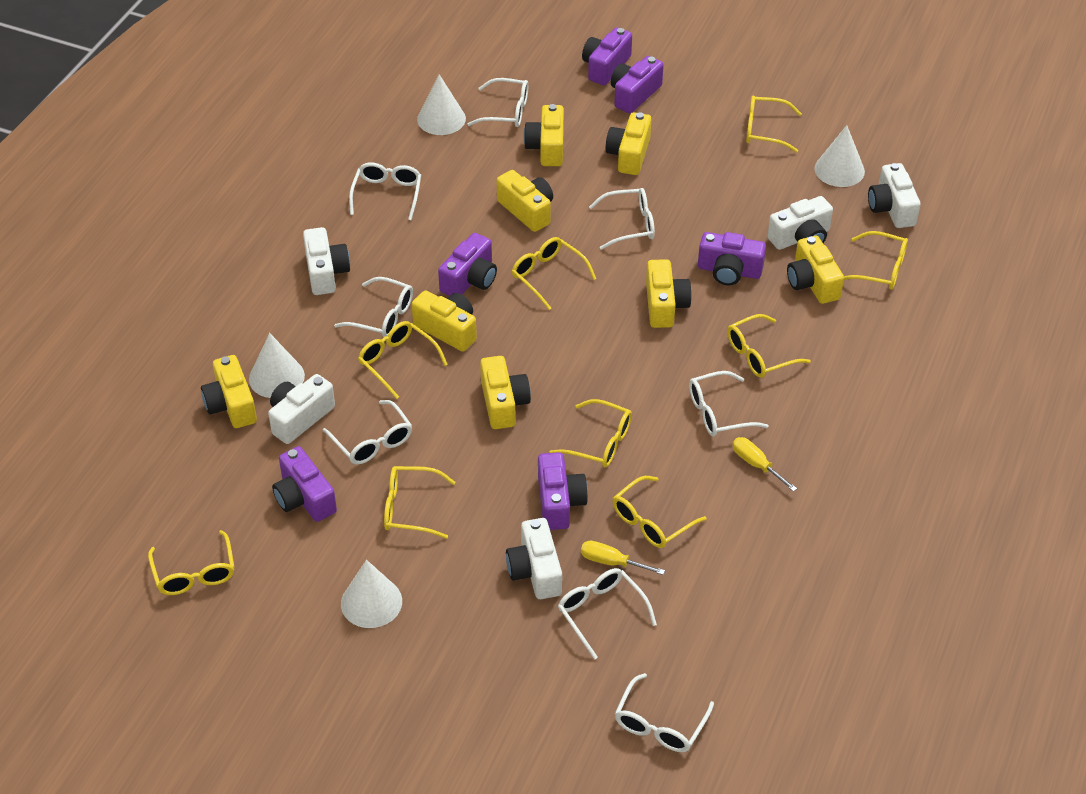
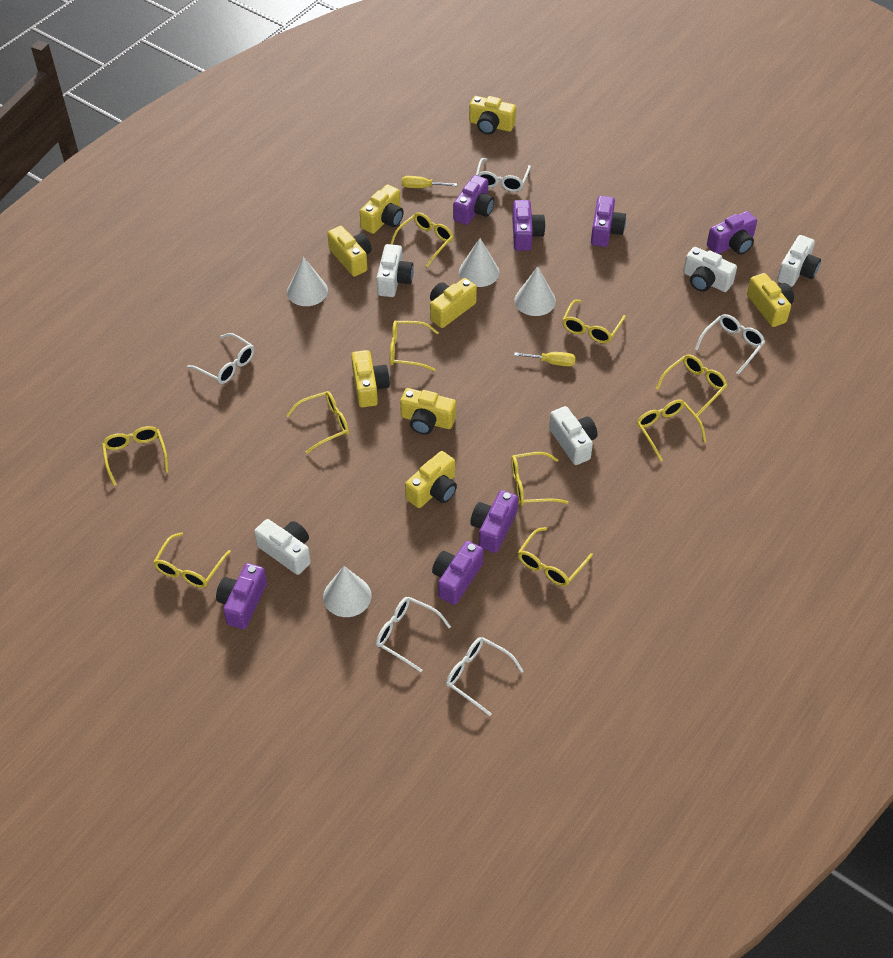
purple camera: 6 -> 7
white glasses: 8 -> 5
yellow glasses: 9 -> 10

